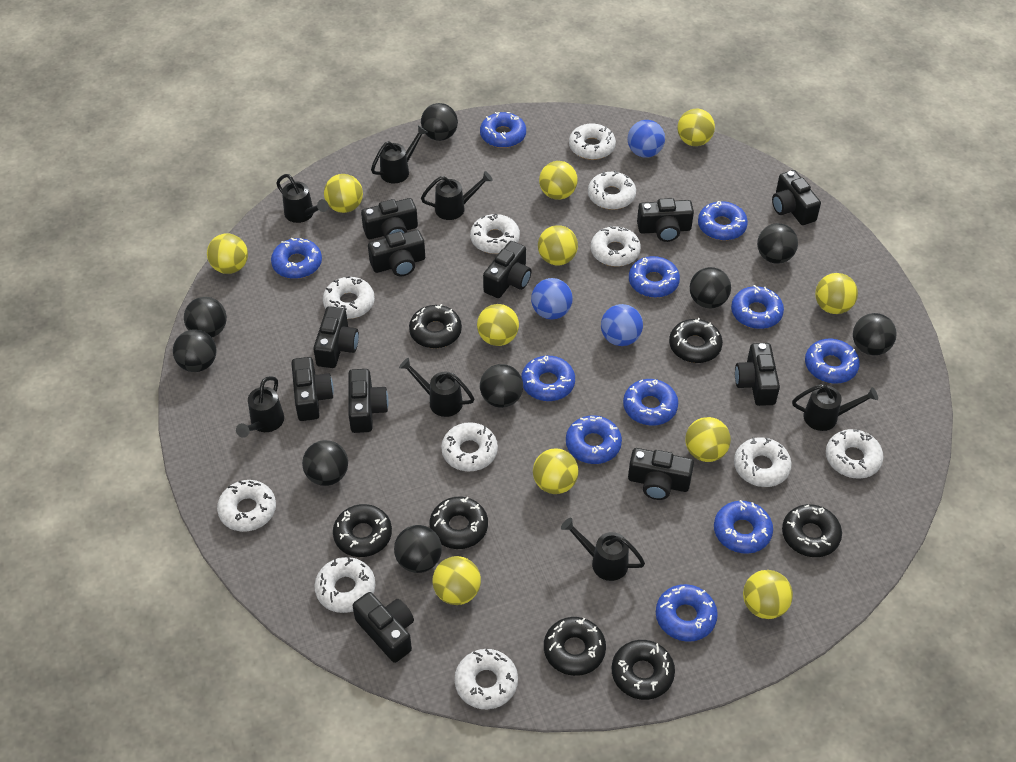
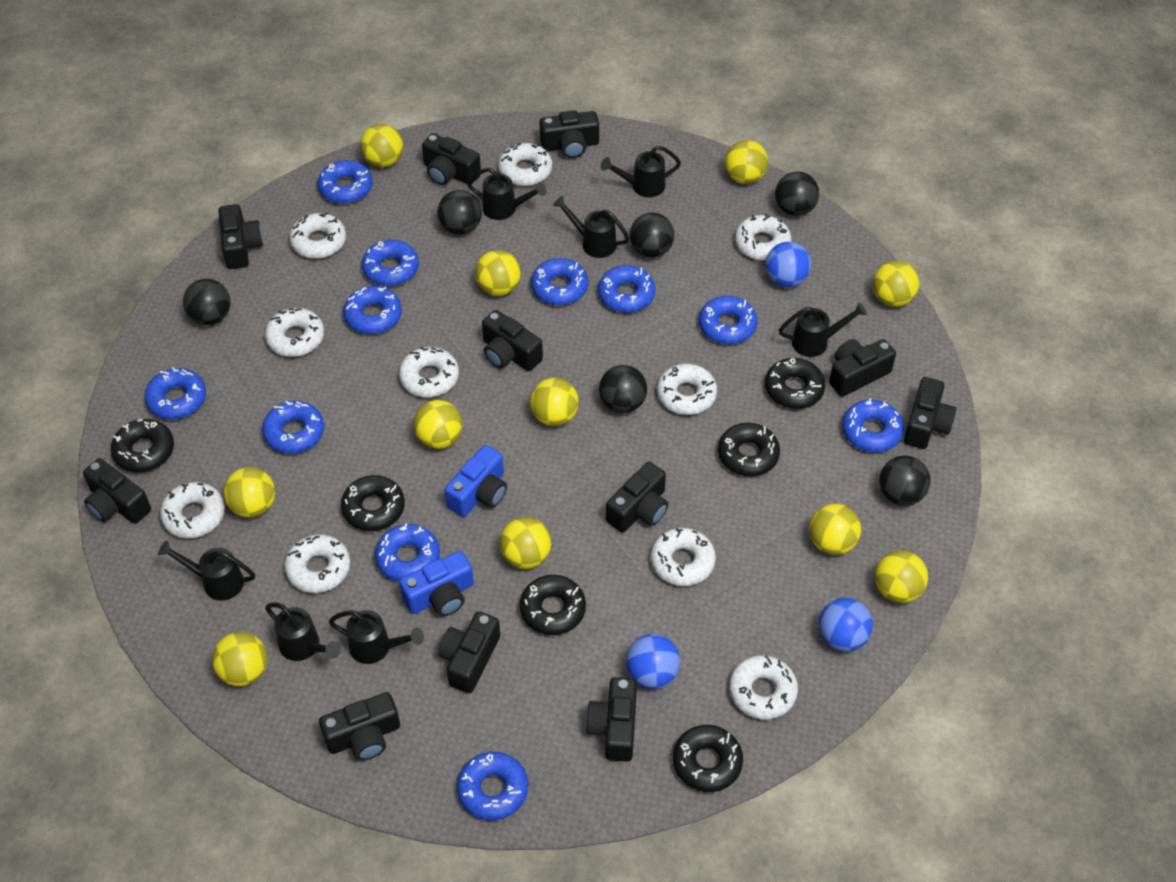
black ball: 9 -> 6
black donut: 7 -> 6
blue camera: 0 -> 2
white donut: 11 -> 10

